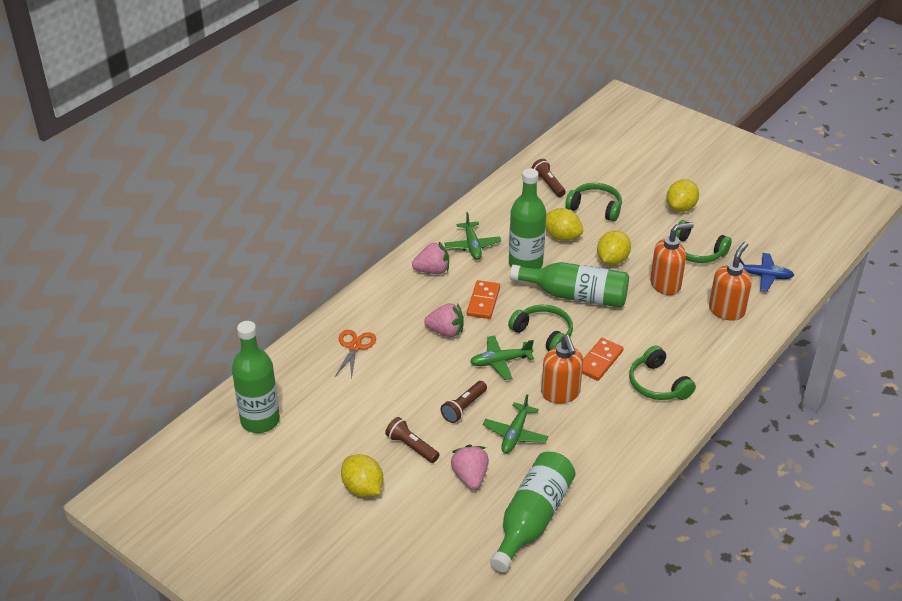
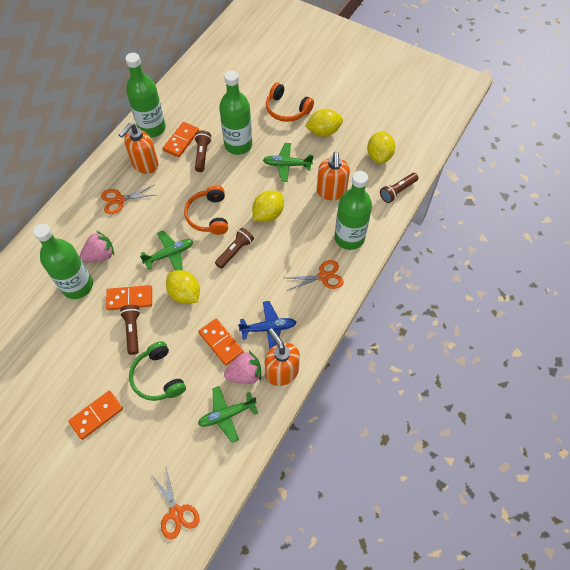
brown flashlight: 3 -> 4
green headphones: 4 -> 1
orange domino: 2 -> 4
orange headphones: 0 -> 2
orange scissors: 1 -> 3
pink strawberry: 3 -> 2

